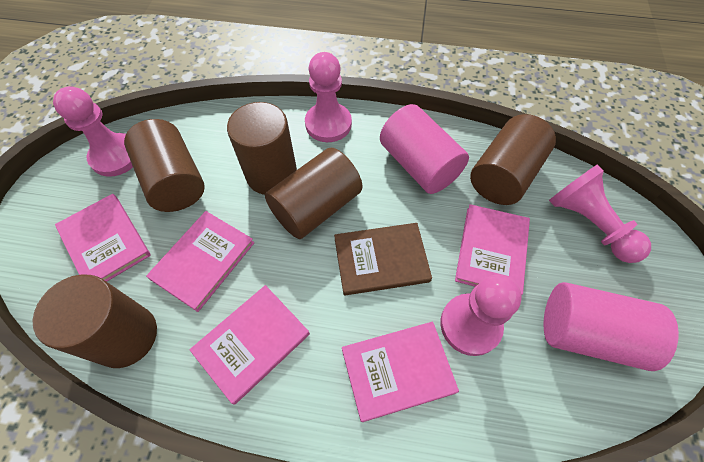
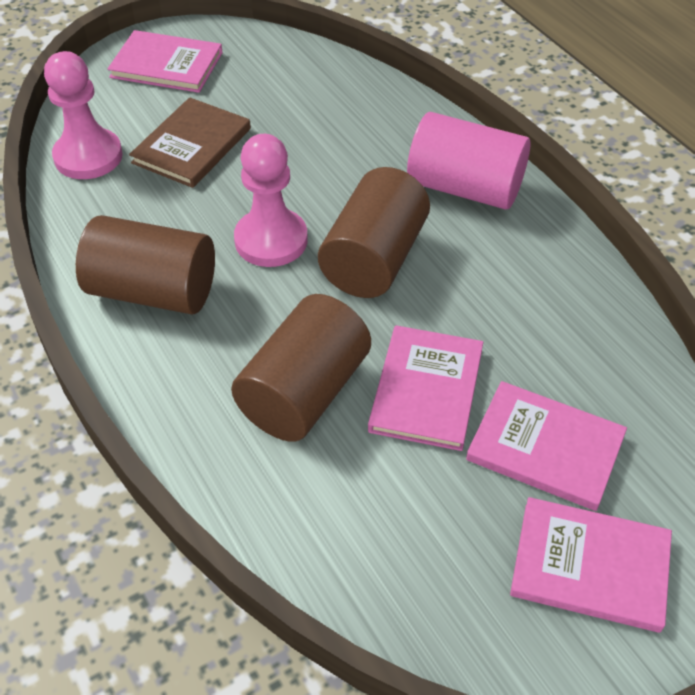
brown cylinder: 5 -> 3
pink book: 5 -> 4
pink cylinder: 2 -> 1
pink pawn: 4 -> 2

